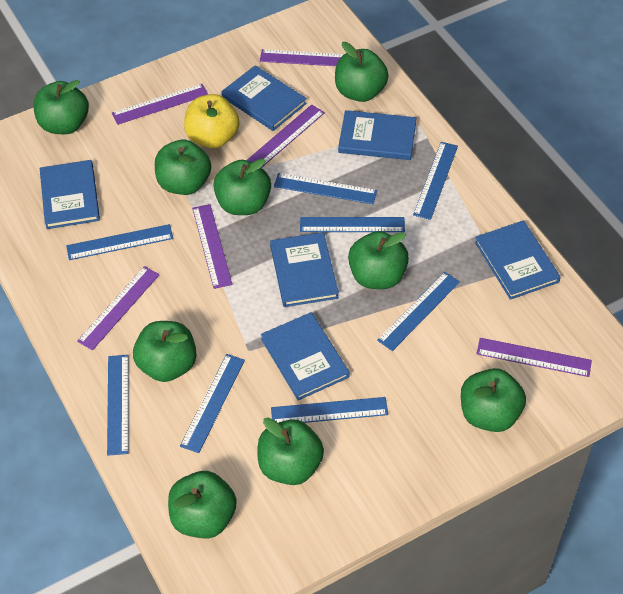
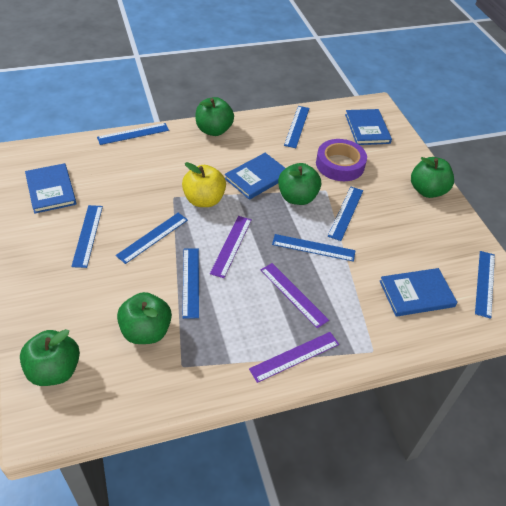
blue book: 6 -> 4
green apple: 9 -> 5
purple ruler: 6 -> 3
purple tape: 0 -> 1

